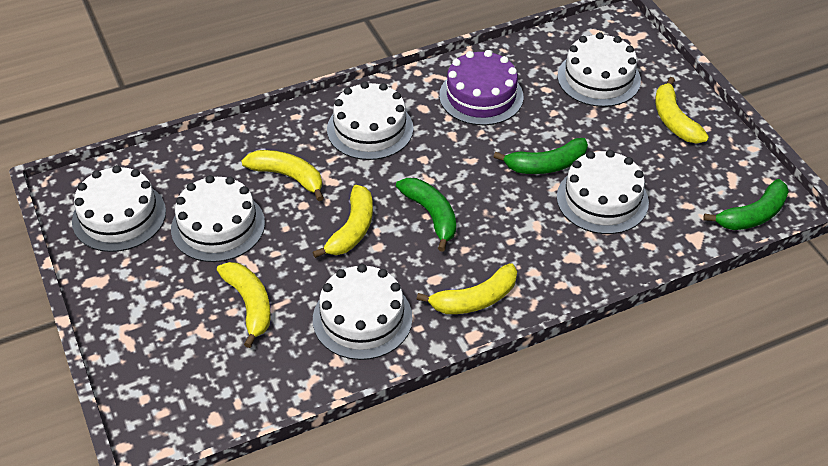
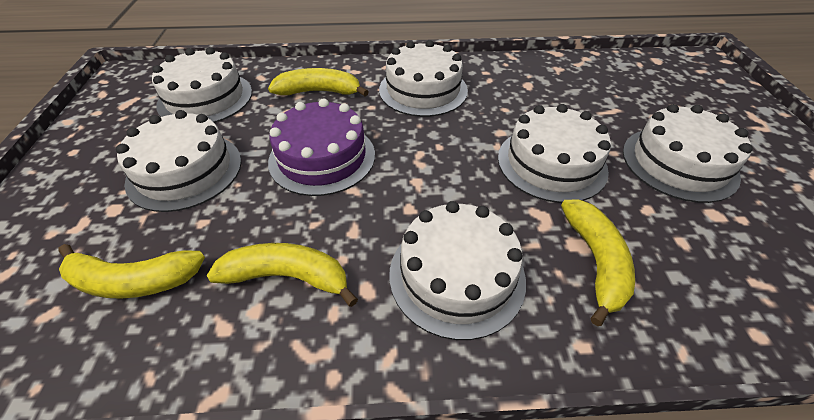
green banana: 3 -> 0
yellow banana: 5 -> 4

